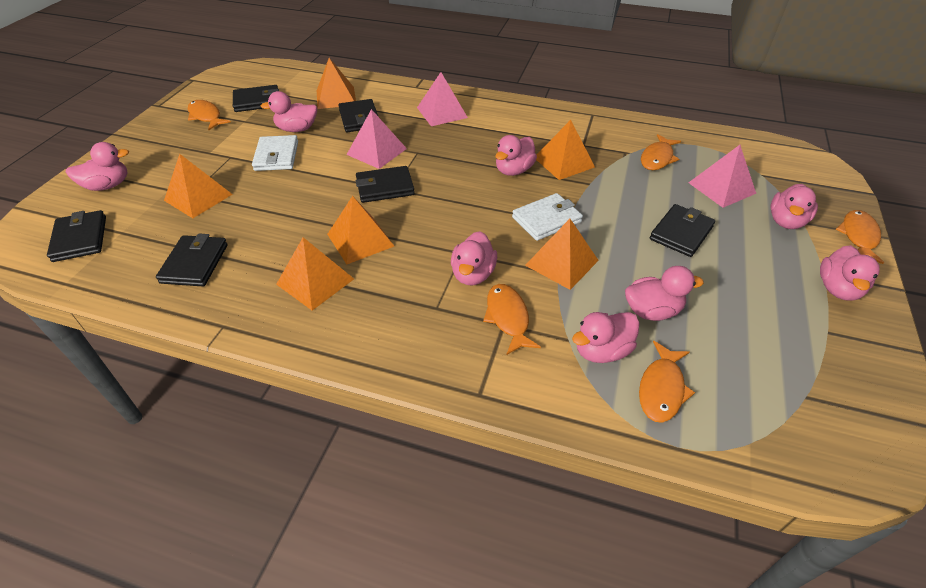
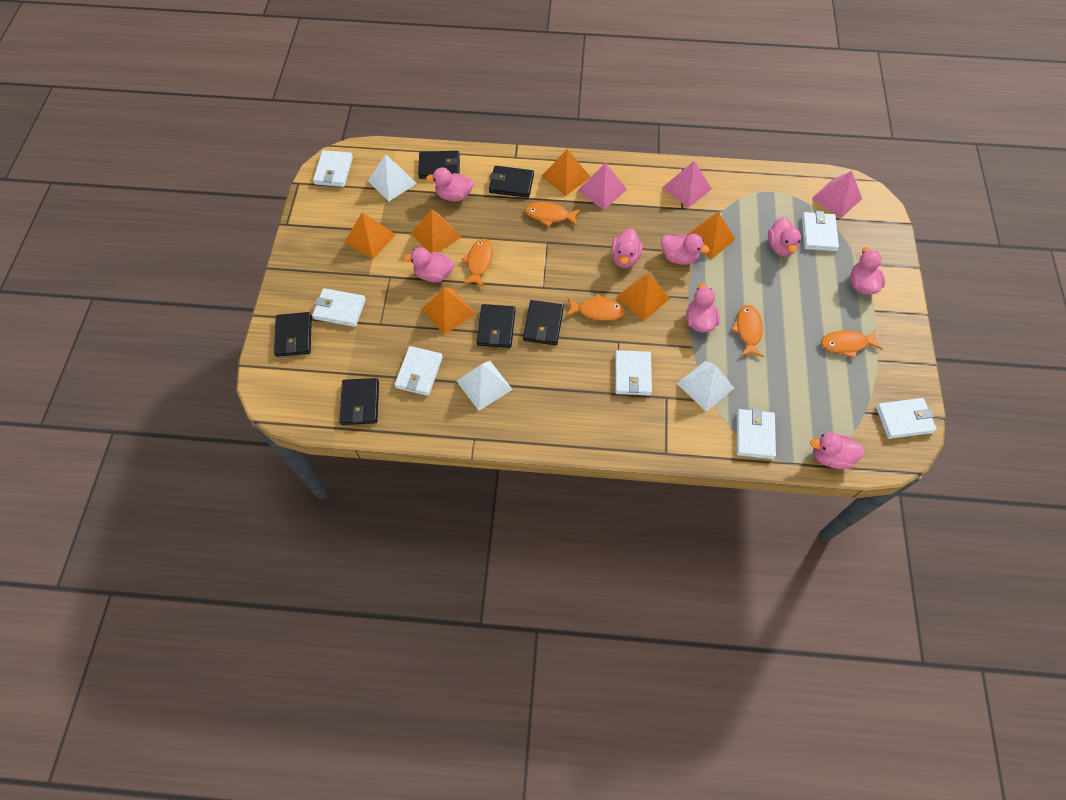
white pyramid: 0 -> 3
white wallet: 2 -> 7

